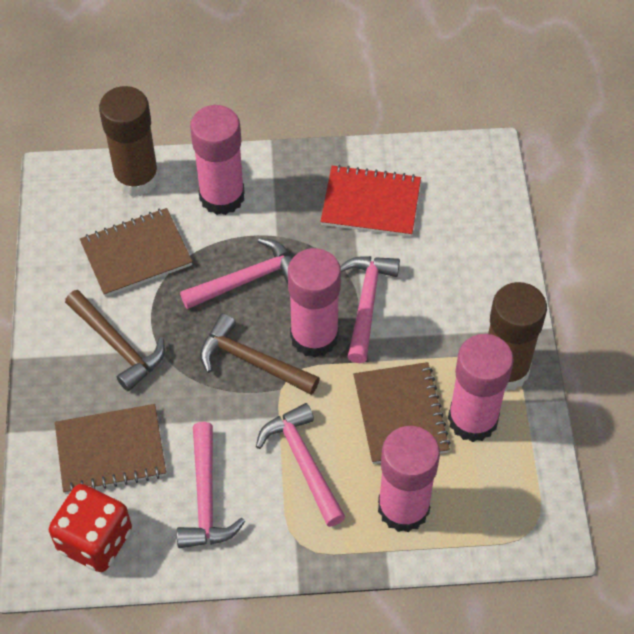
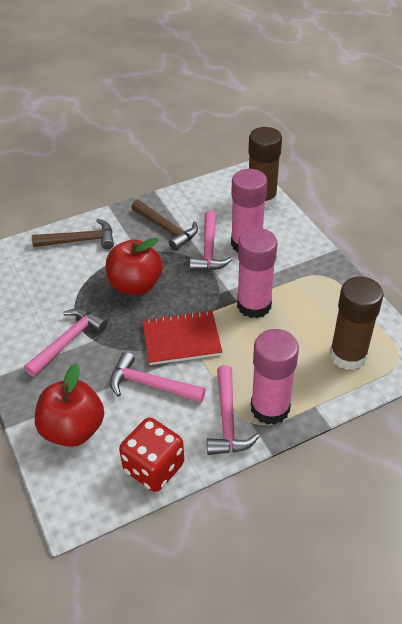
brown notebook: 3 -> 0
pink glue stick: 4 -> 3
red apple: 0 -> 2

